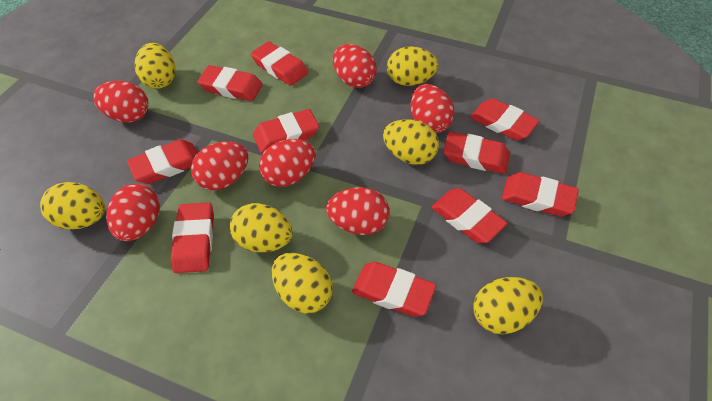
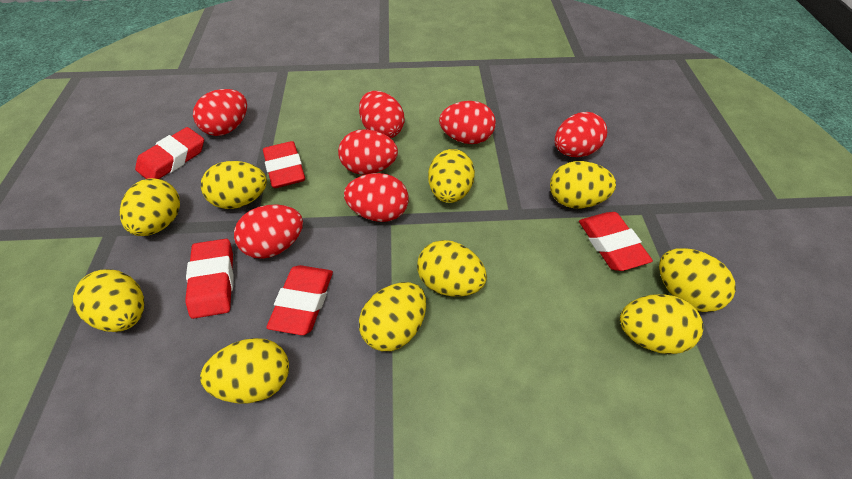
red eraser: 10 -> 5
yellow egg: 7 -> 10

